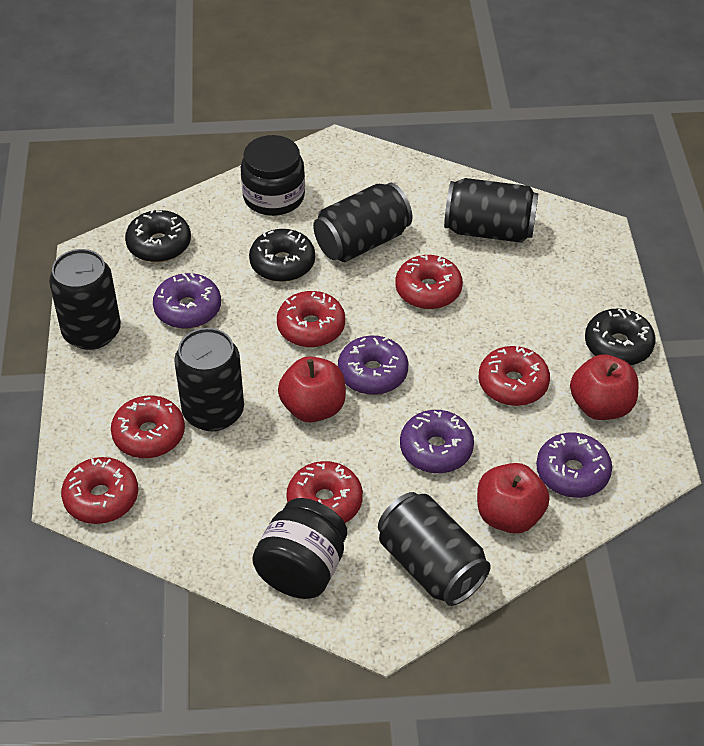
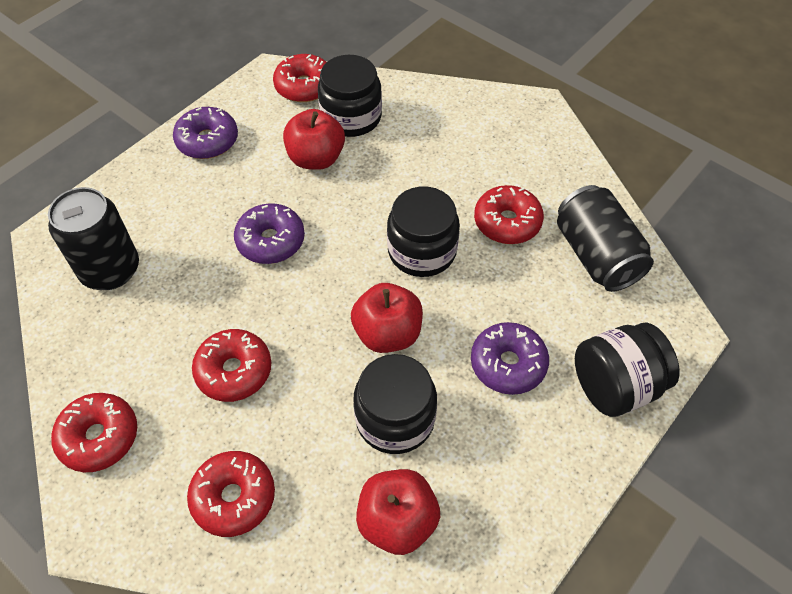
black can: 5 -> 2
black donut: 3 -> 0
black jar: 2 -> 4
purple donut: 4 -> 3
red donut: 6 -> 5

